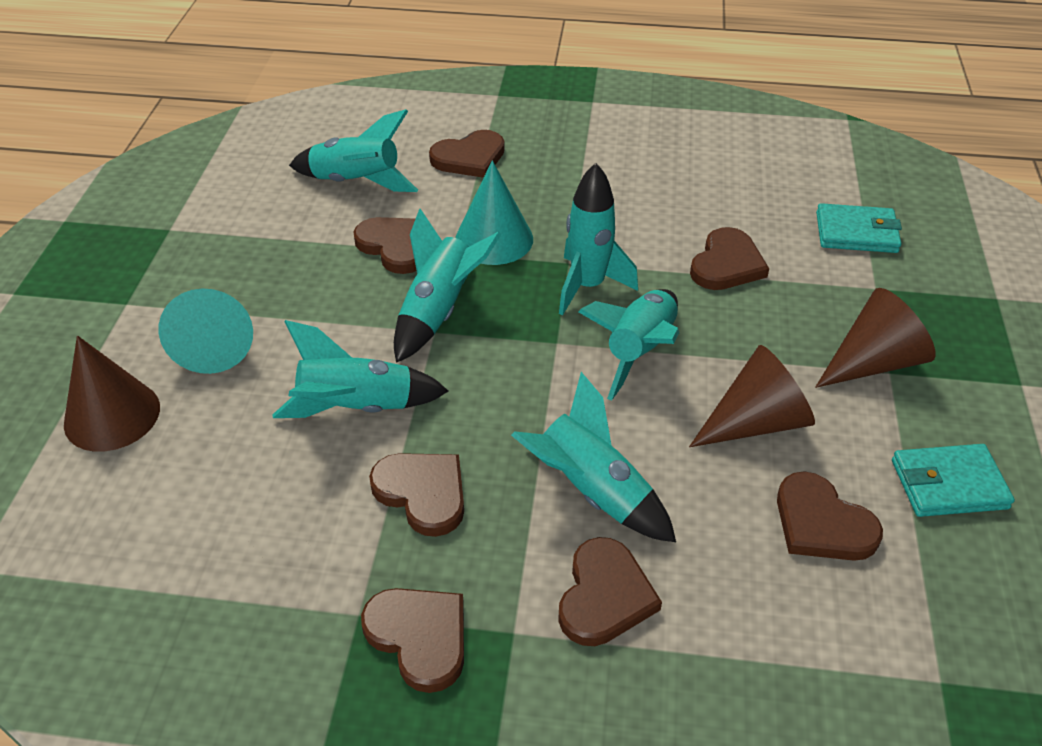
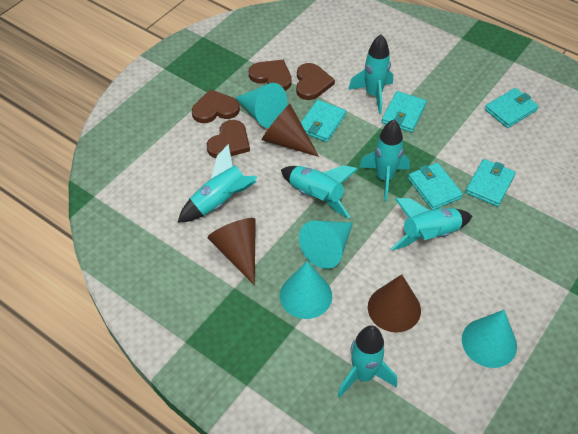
brown heart: 7 -> 4
turquoise cone: 2 -> 4
turquoise wallet: 2 -> 5

